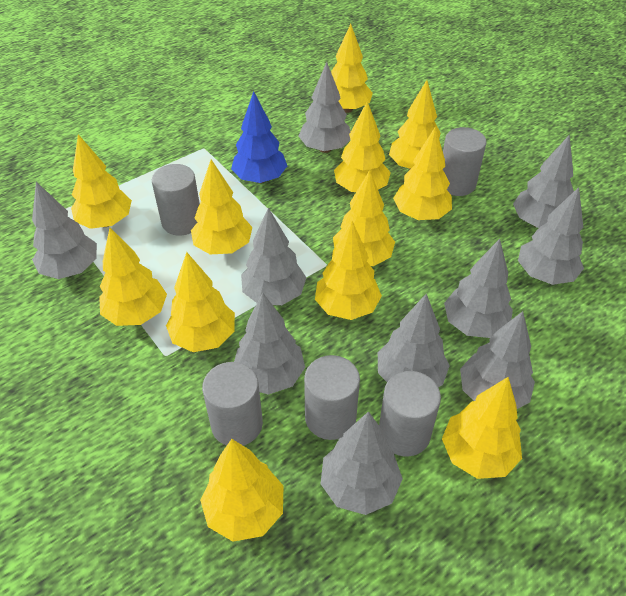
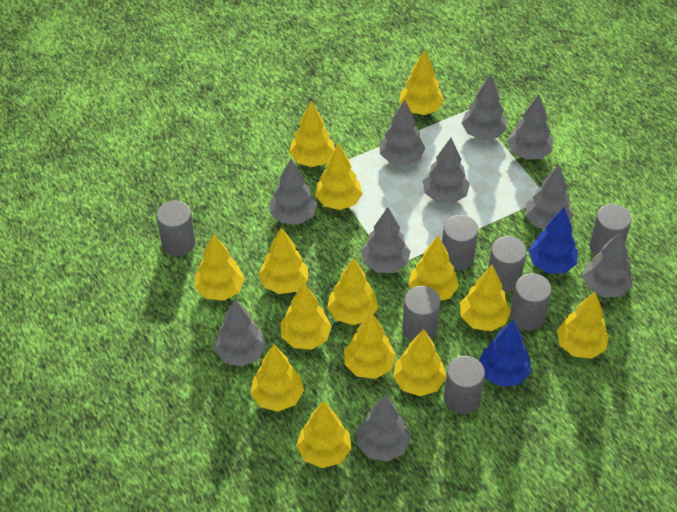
blue tree: 1 -> 2
grey cylinder: 5 -> 7
yellow tree: 12 -> 14

